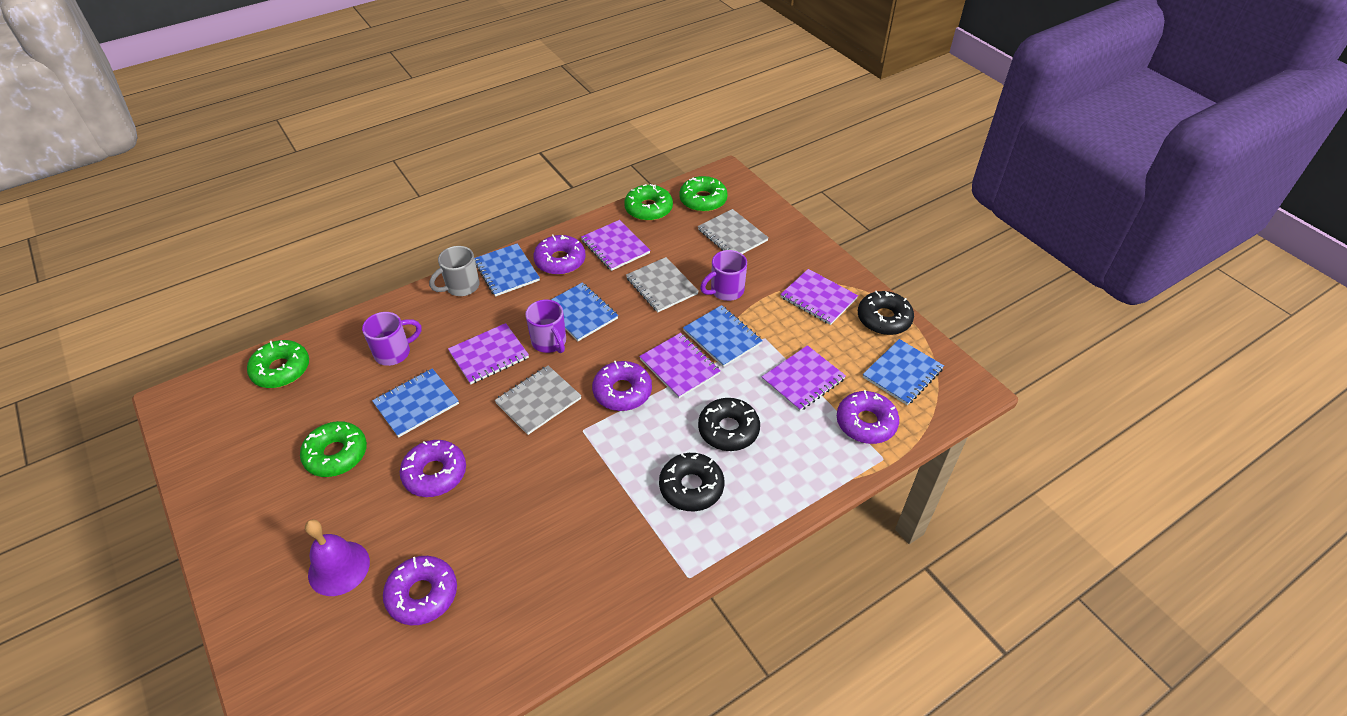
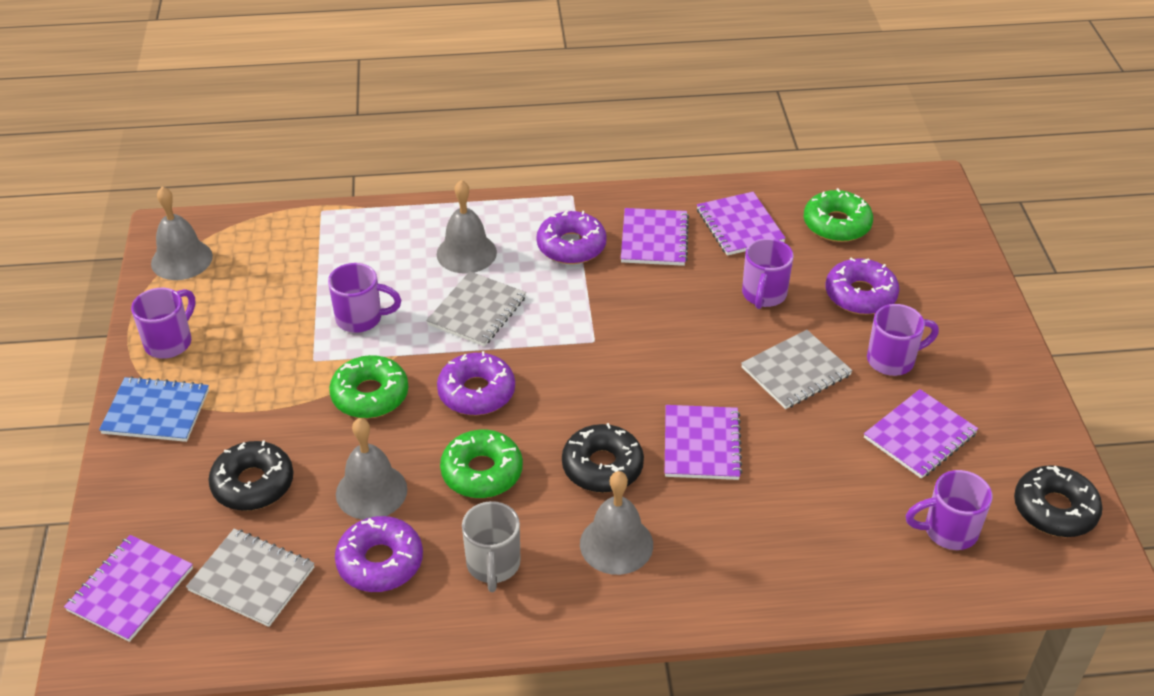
blue notebook: 5 -> 1
green donut: 4 -> 3
grey bell: 0 -> 4
purple bell: 1 -> 0
purple donut: 5 -> 4
purple mug: 3 -> 5

